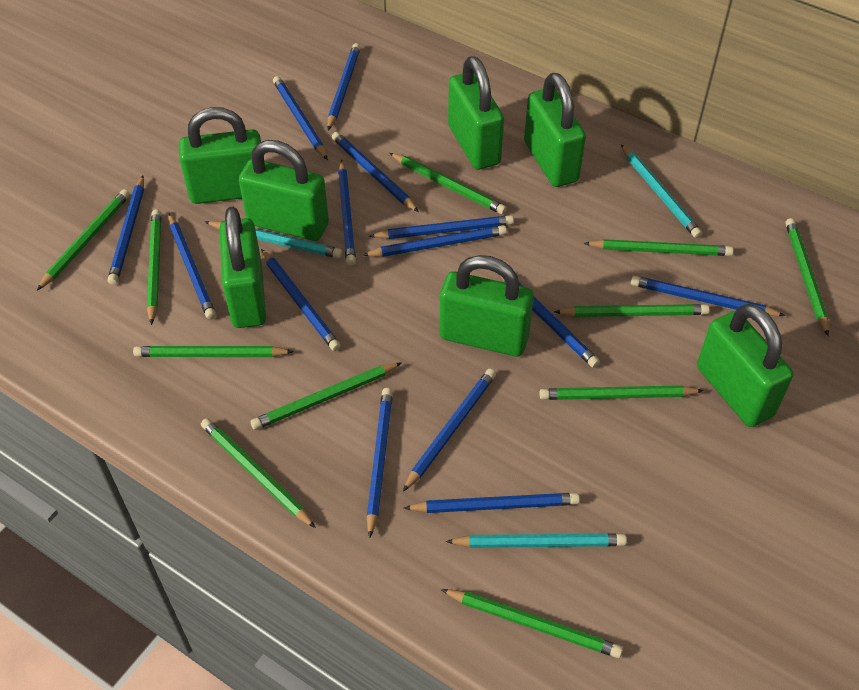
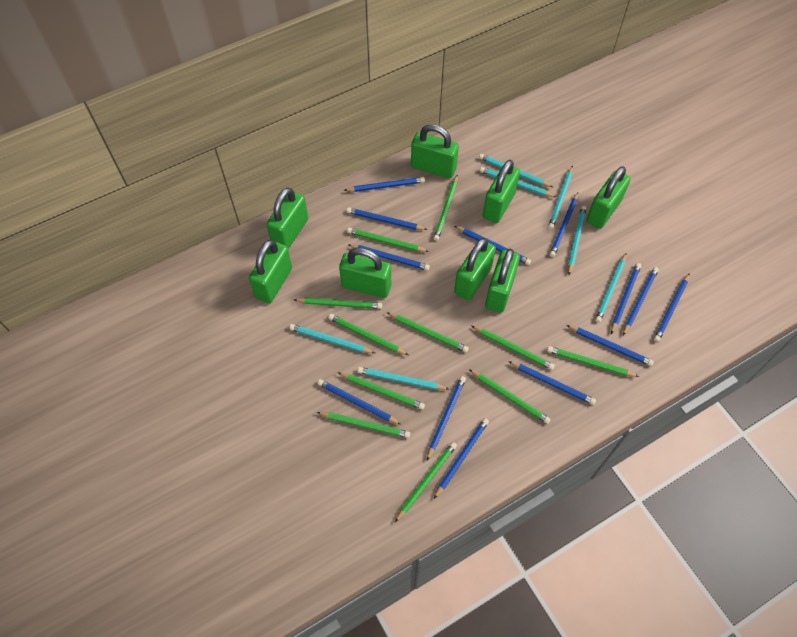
blue pencil: 14 -> 13
green padlock: 7 -> 8
turquoise pencil: 3 -> 7

